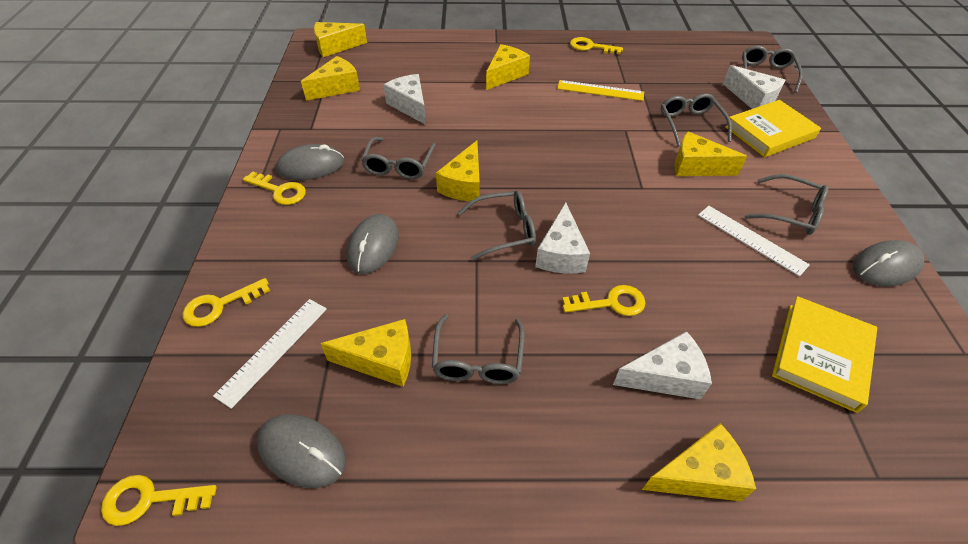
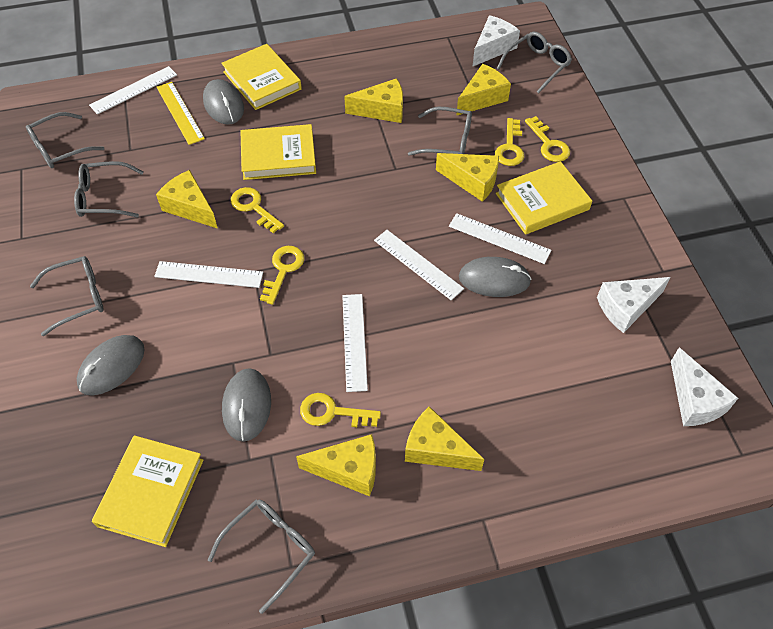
white cheese: 4 -> 3
white ruler: 2 -> 5
yellow book: 2 -> 4
yellow cheese: 7 -> 6

